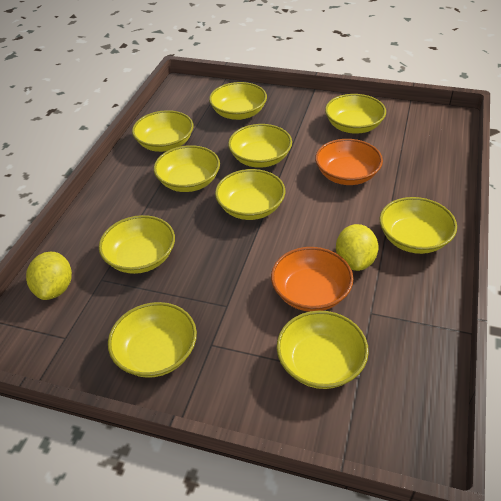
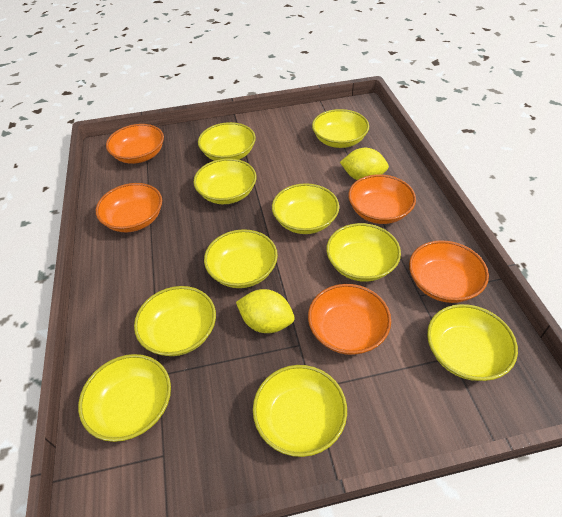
orange bowl: 2 -> 5

